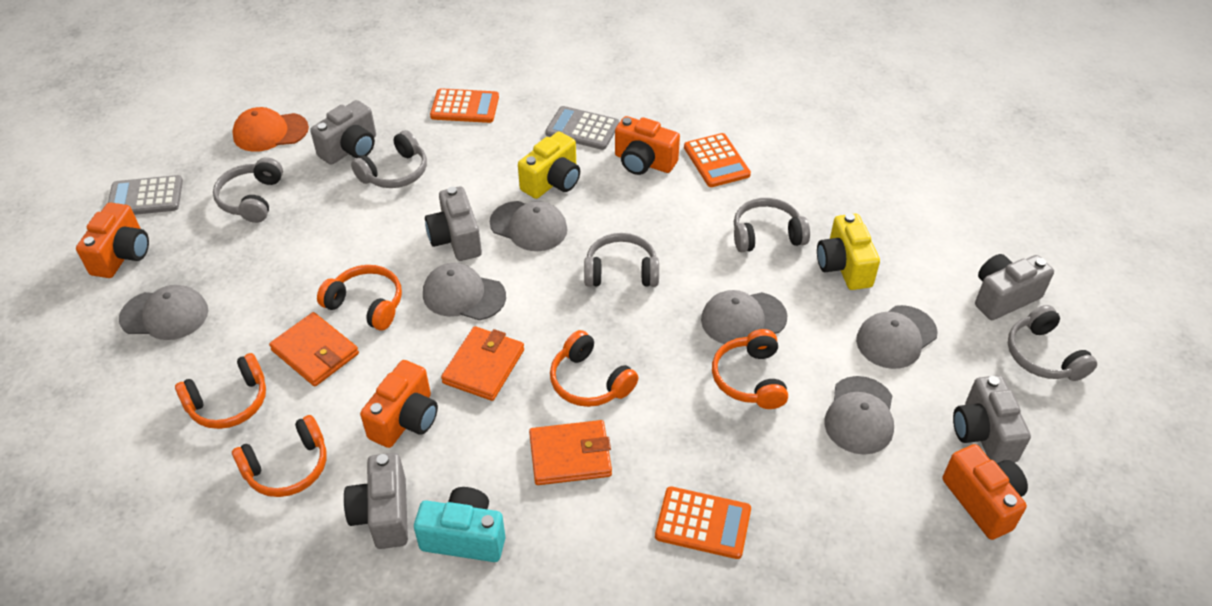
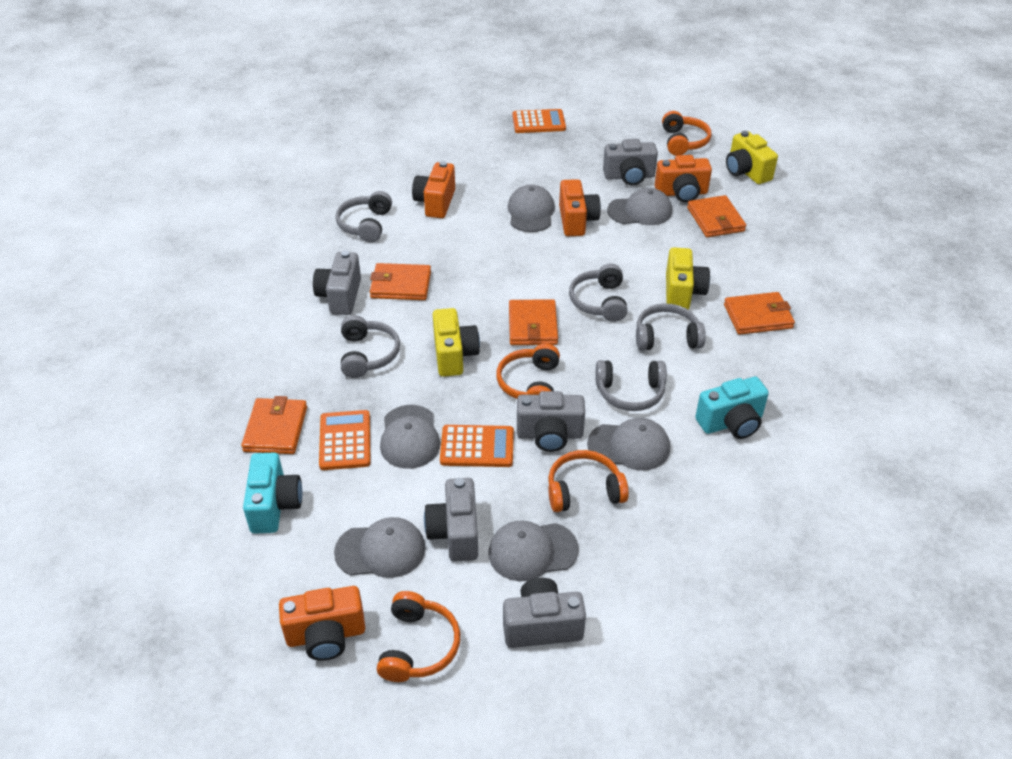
grey calculator: 2 -> 0
orange cap: 1 -> 0
orange headphones: 5 -> 4
orange wallet: 3 -> 5
turquoise camera: 1 -> 2
yellow camera: 2 -> 3

